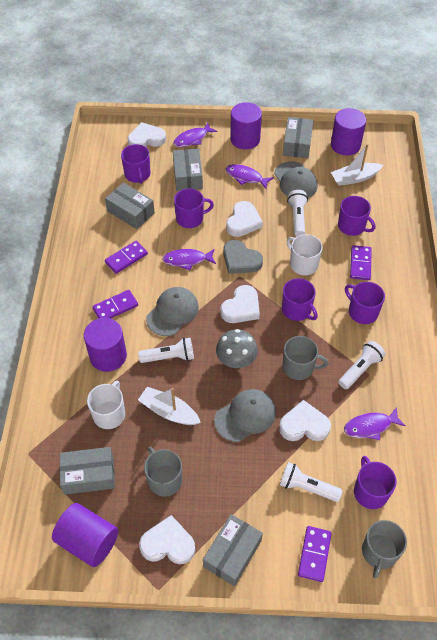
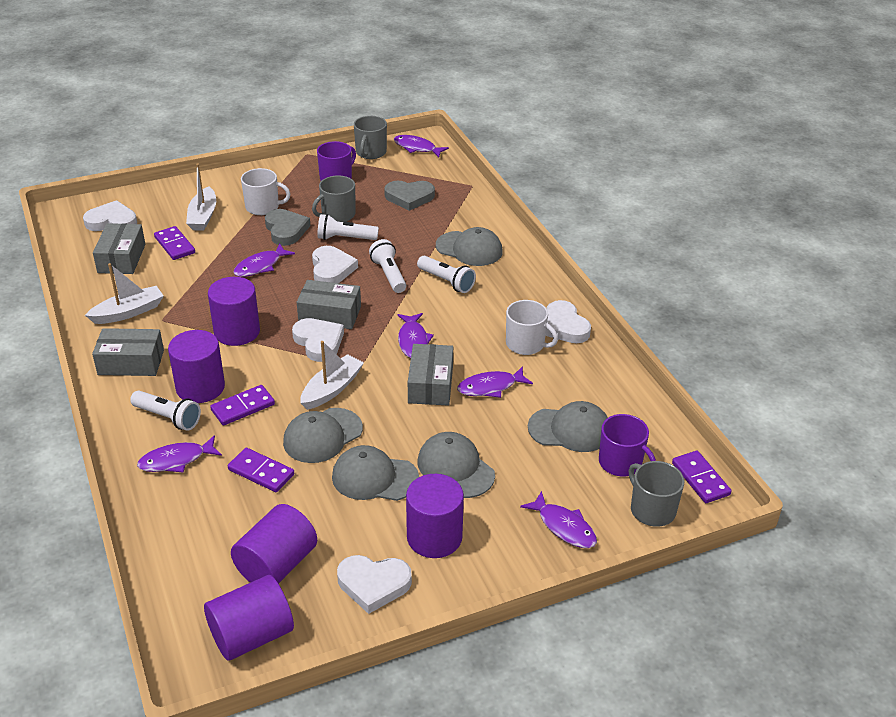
grey box: 5 -> 4
grey cap: 3 -> 5
grey heart: 1 -> 2
grey mushroom: 1 -> 0
purple cylinder: 4 -> 5
purple fish: 4 -> 6
purple mug: 6 -> 2
white boat: 2 -> 3

